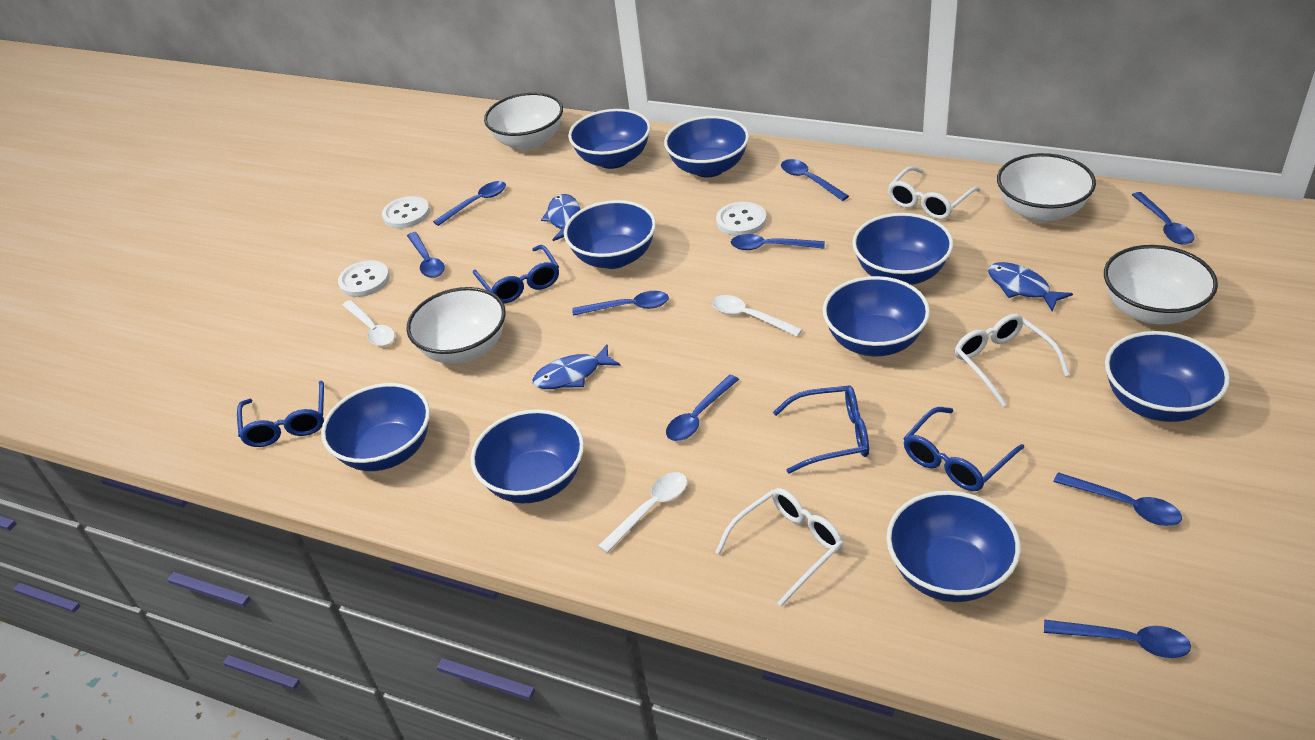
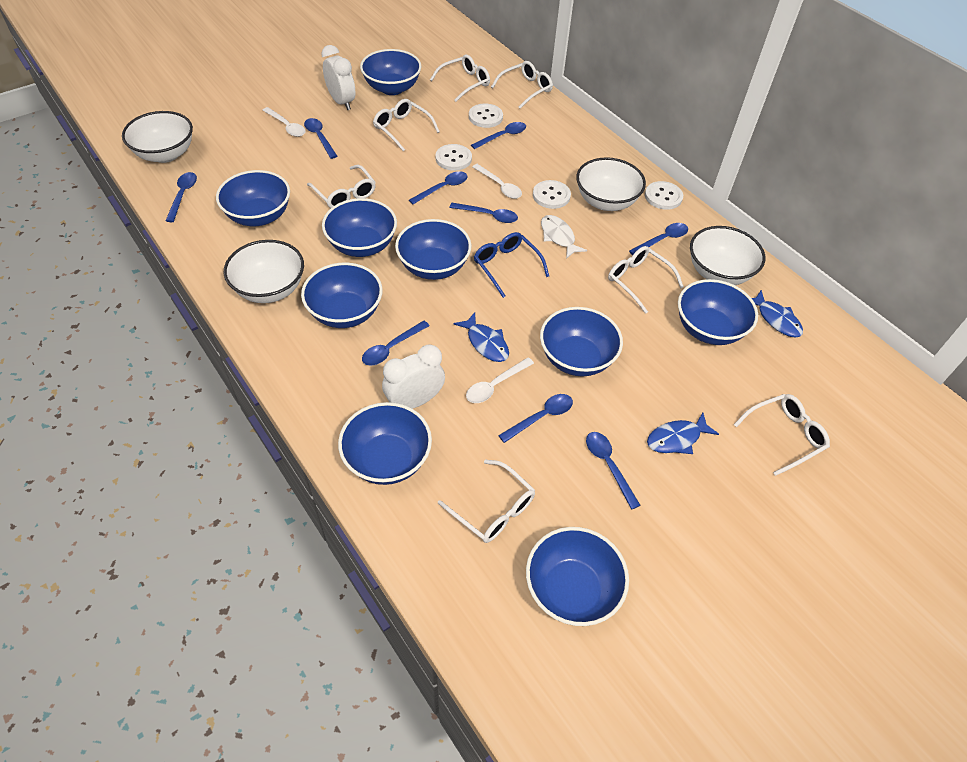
blue glasses: 4 -> 1
white button: 3 -> 4
white clock: 0 -> 2
white fish: 0 -> 1
white glasses: 3 -> 7

